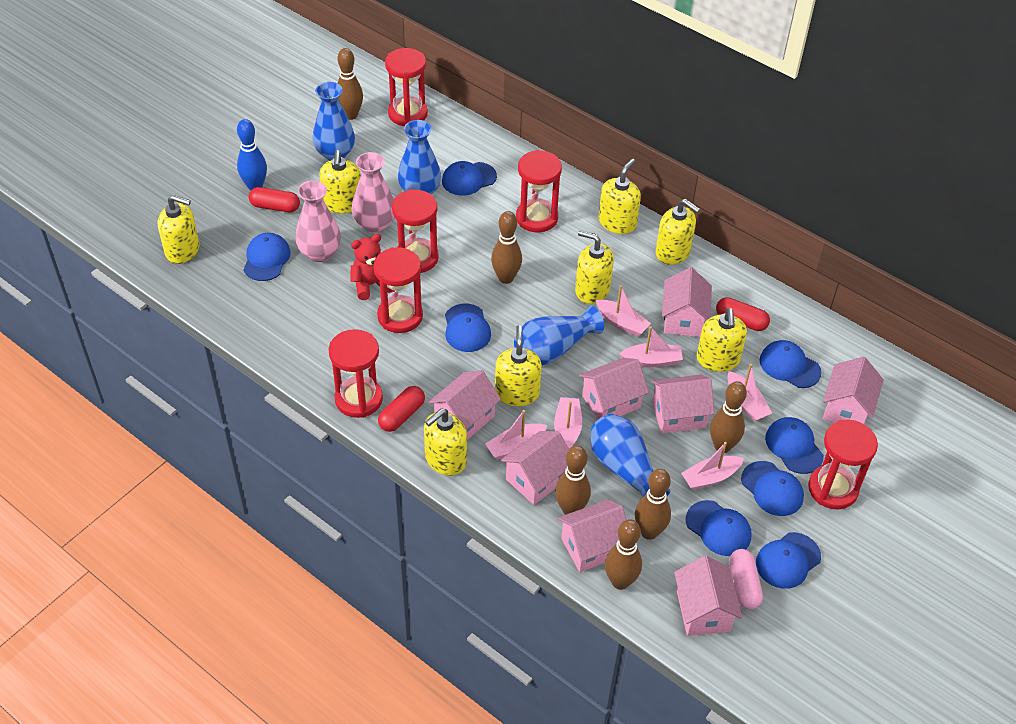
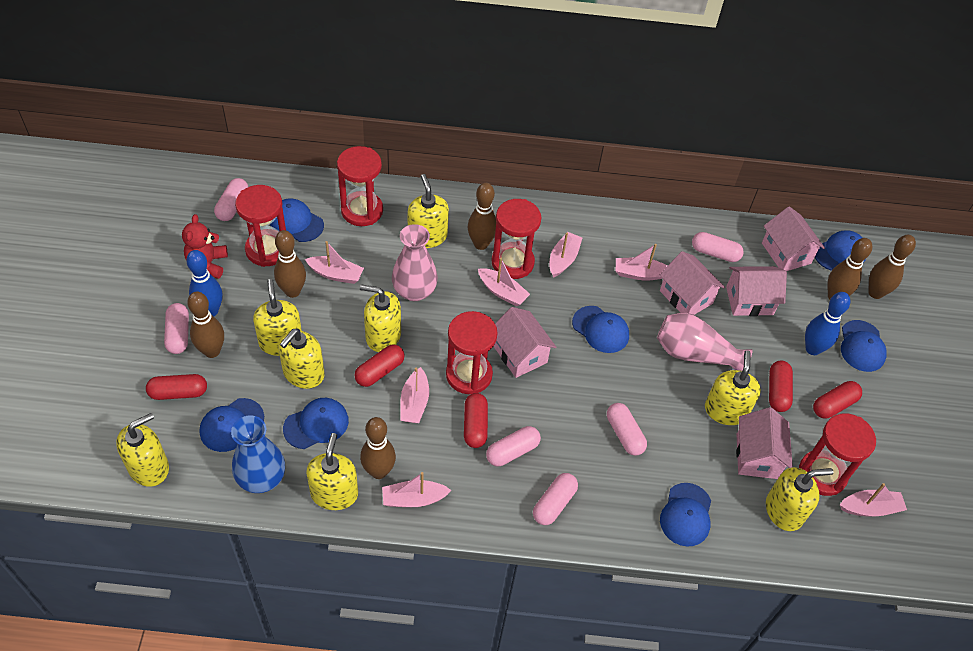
blue bowling pin: 1 -> 2
blue cap: 8 -> 7
blue vase: 4 -> 1
pink boat: 6 -> 7
pink capsule: 1 -> 6
pink house: 8 -> 5
red capsule: 3 -> 5
red hourglass: 6 -> 5

